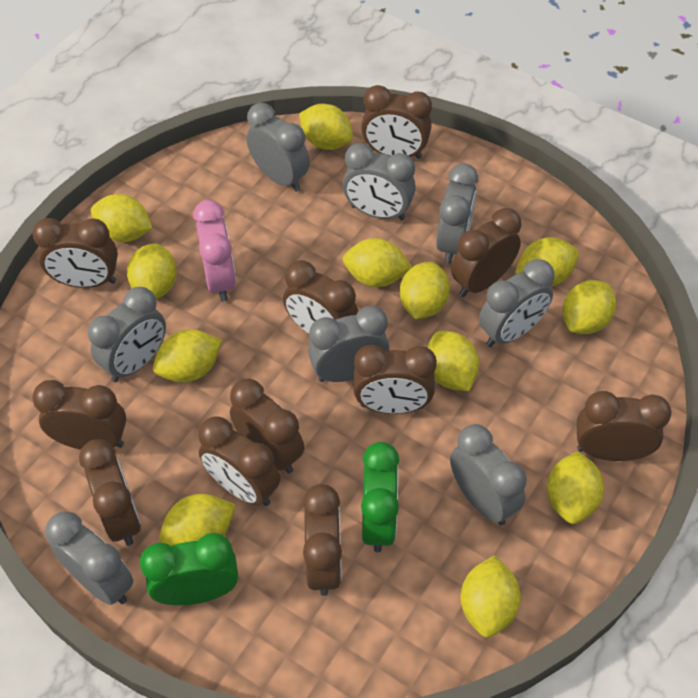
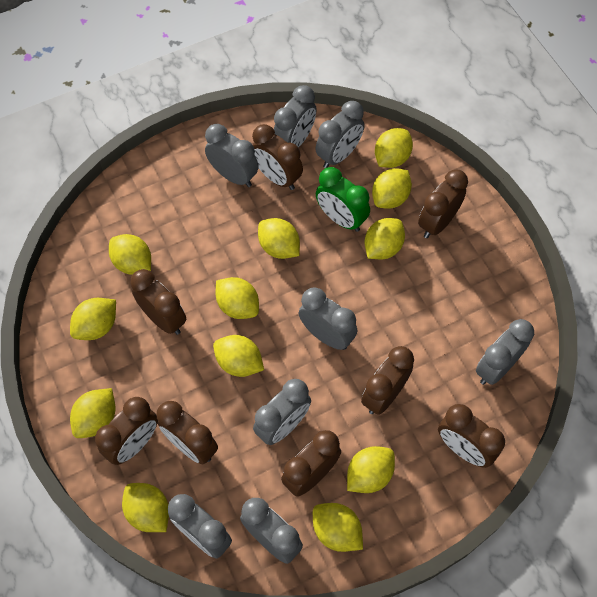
brown clock: 11 -> 8
green clock: 2 -> 1
pink clock: 1 -> 0

